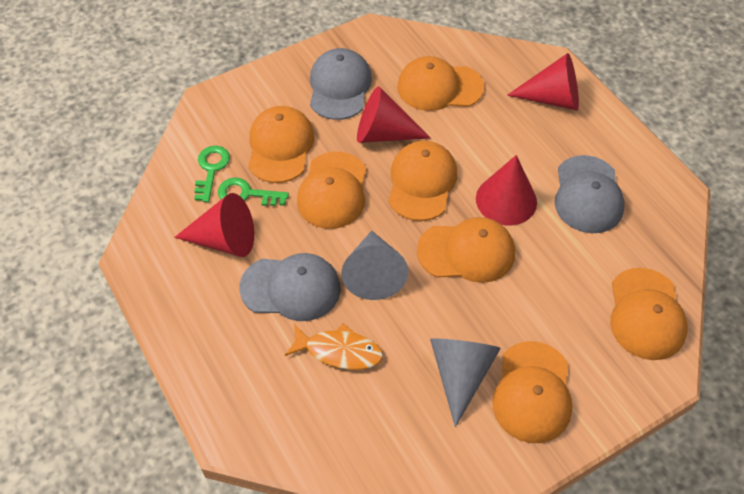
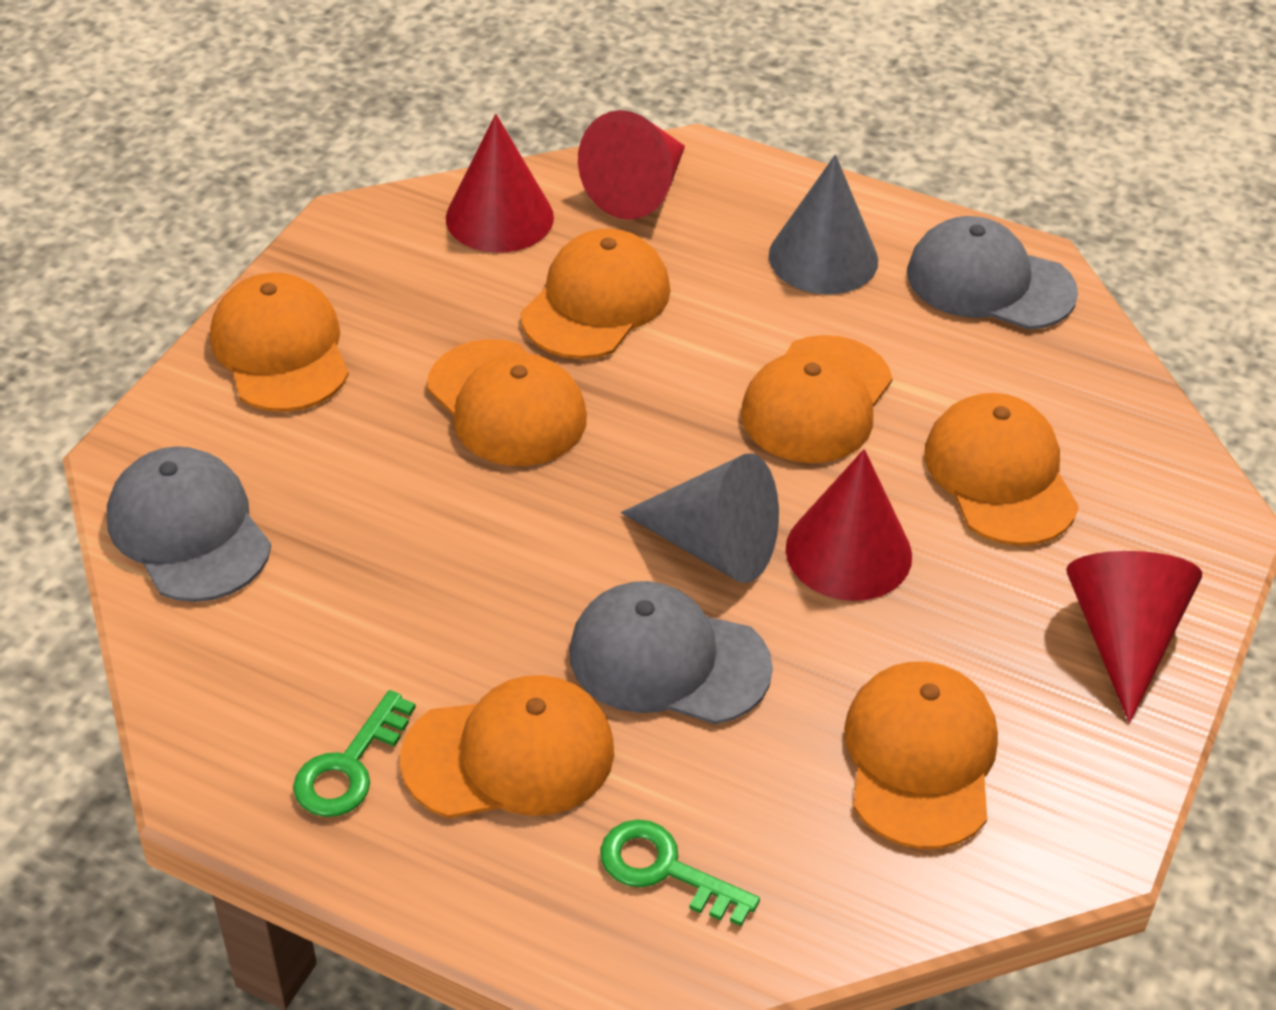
orange fish: 1 -> 0

